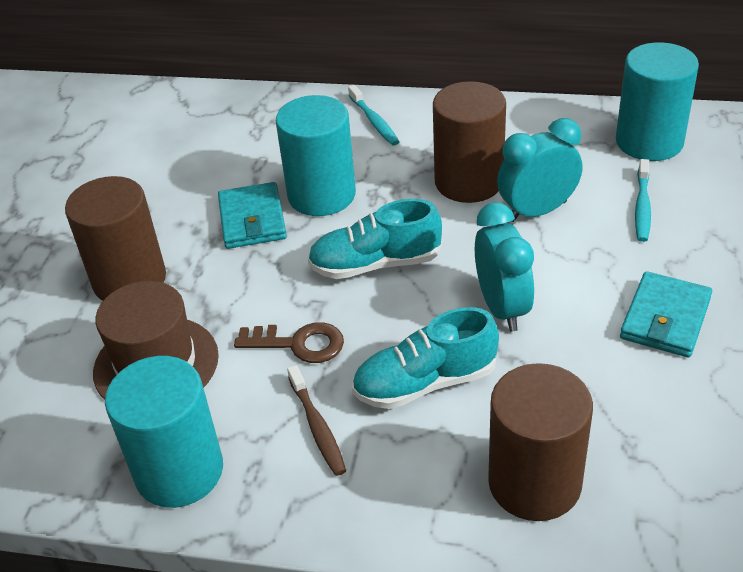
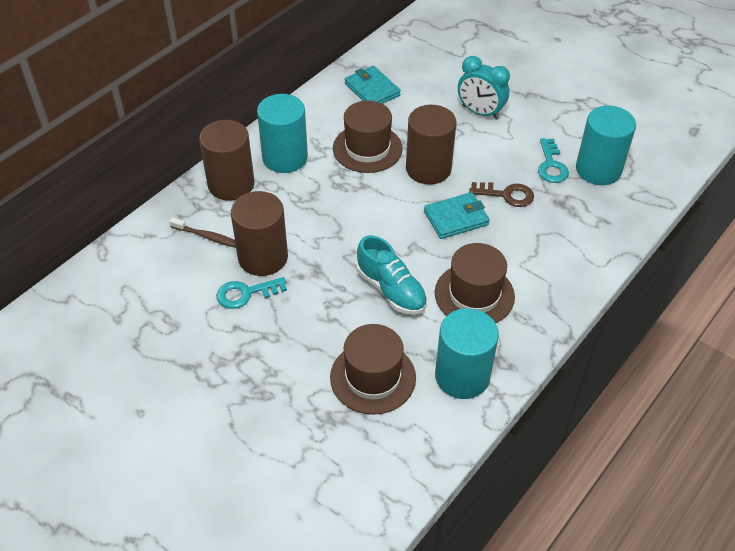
brown hat: 1 -> 3
turquoise clock: 2 -> 1
turquoise key: 0 -> 2
turquoise shoe: 2 -> 1
turquoise toothbrush: 2 -> 0

